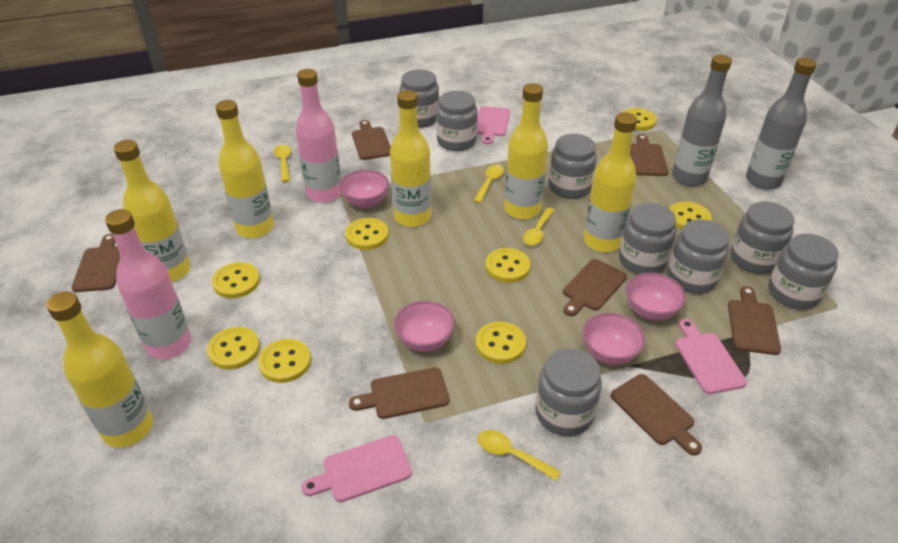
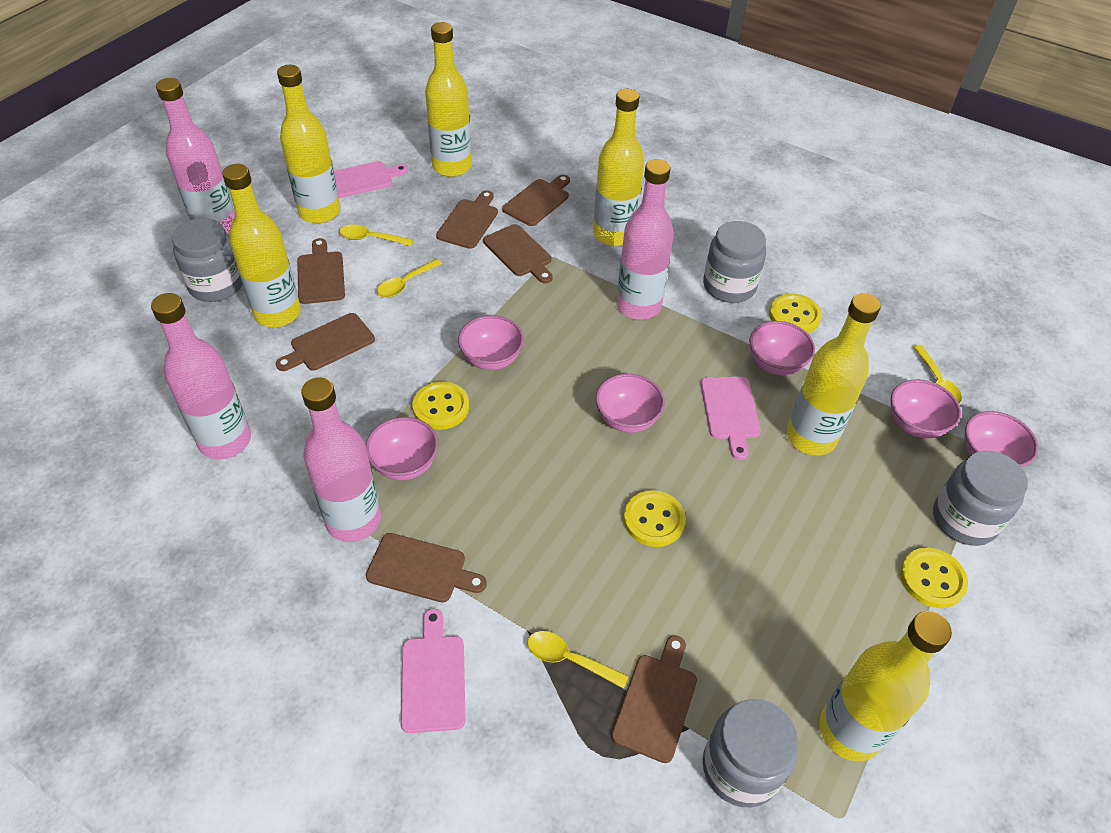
grey bottle: 2 -> 0
grey jar: 8 -> 4
pink bottle: 2 -> 4
pink bowl: 4 -> 6
yellow button: 8 -> 4

